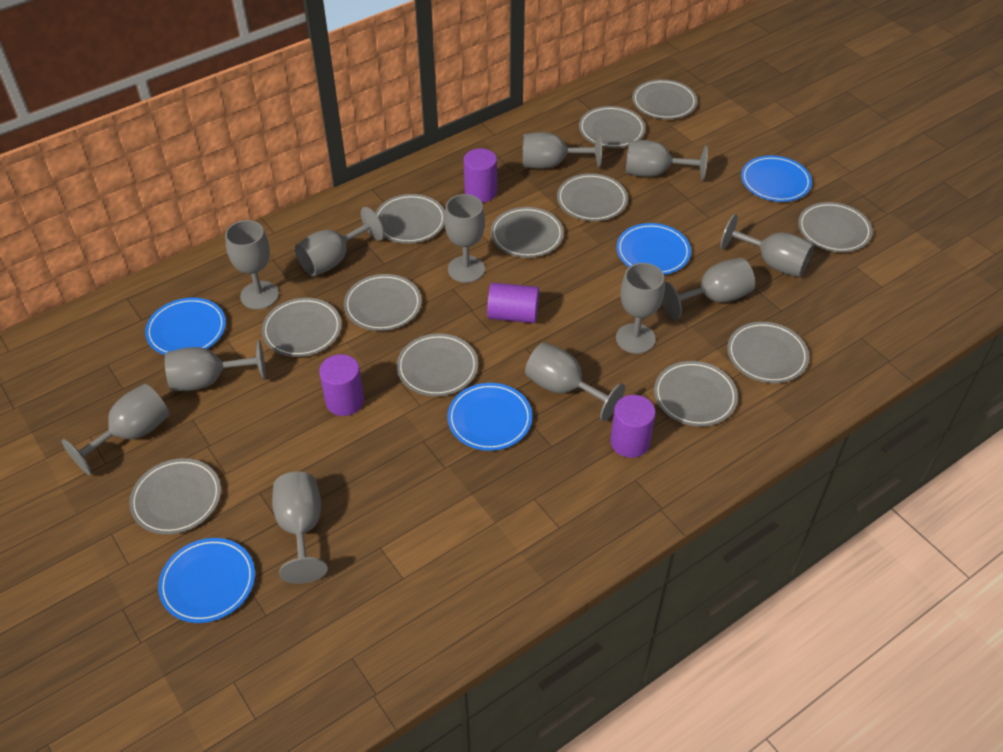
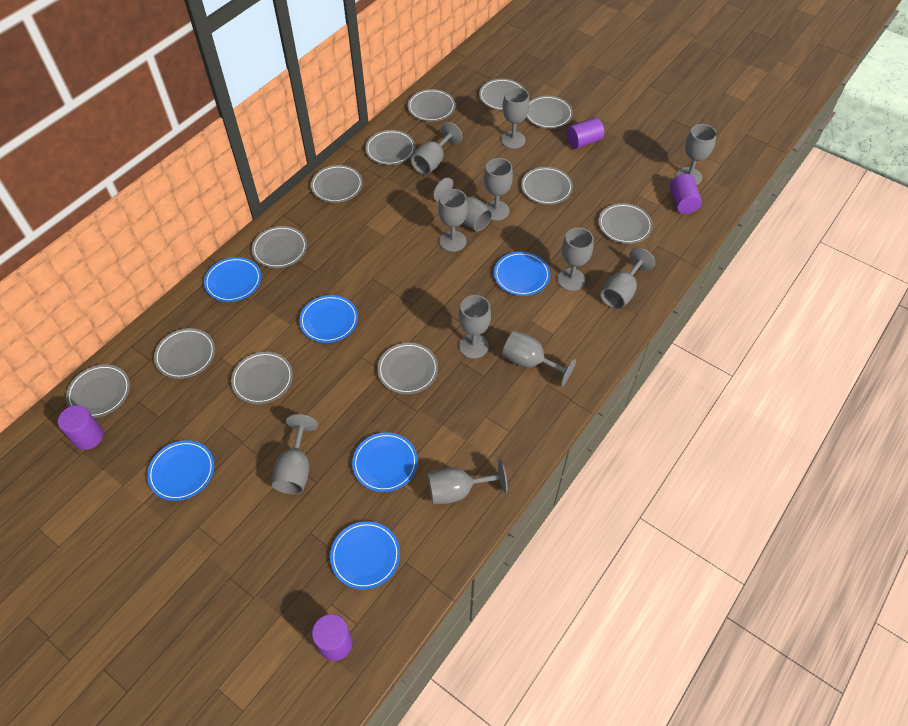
blue plate: 5 -> 6

